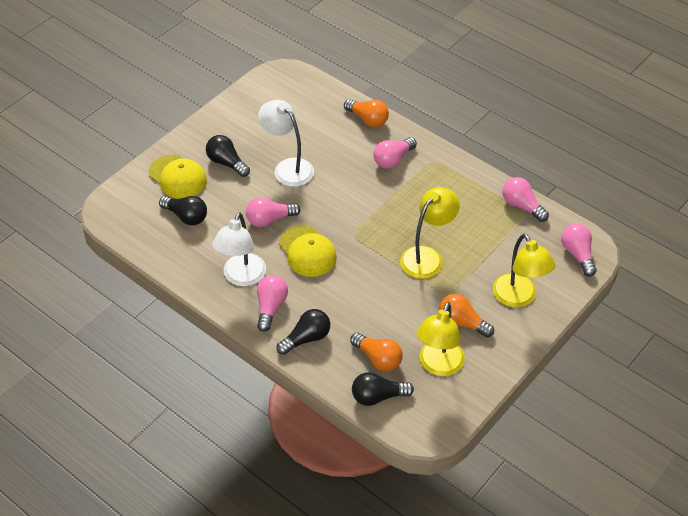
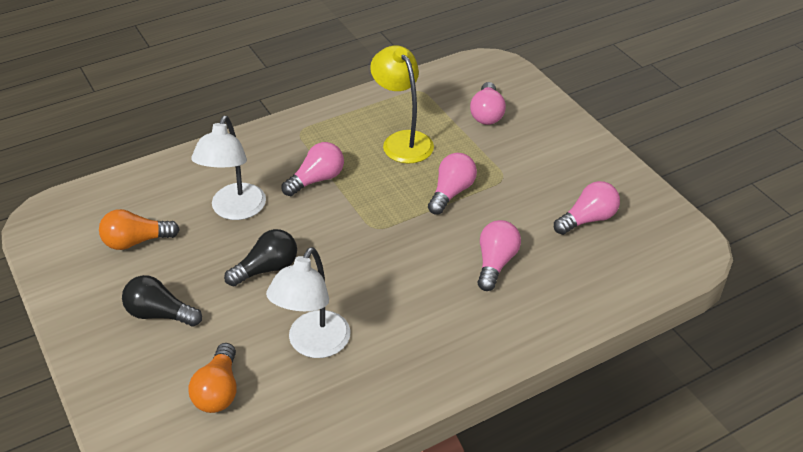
black light bulb: 4 -> 2
orange light bulb: 3 -> 2
yellow cap: 2 -> 0
yellow lamp: 3 -> 1

